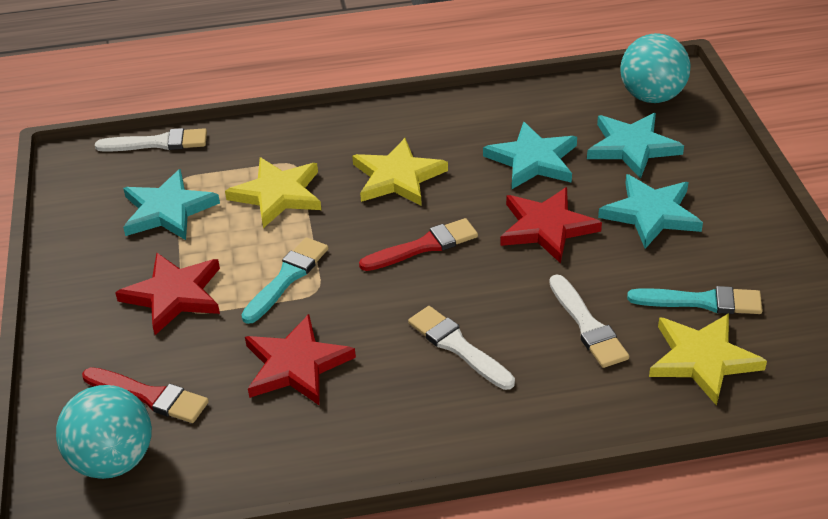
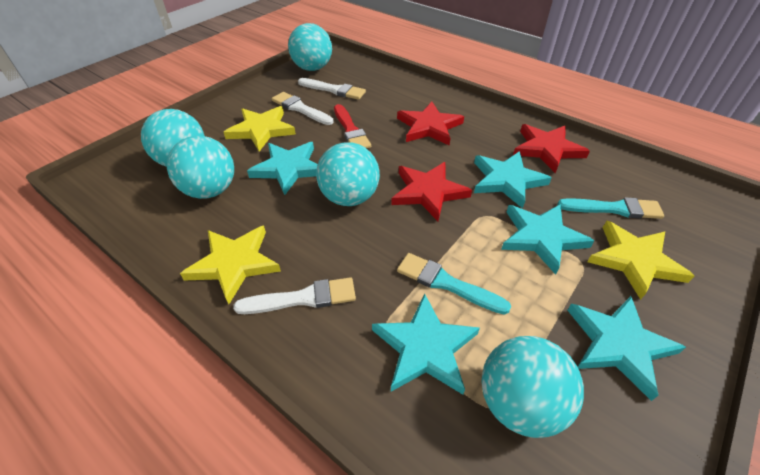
red brush: 2 -> 1
turquoise ball: 2 -> 5
turquoise star: 4 -> 5

